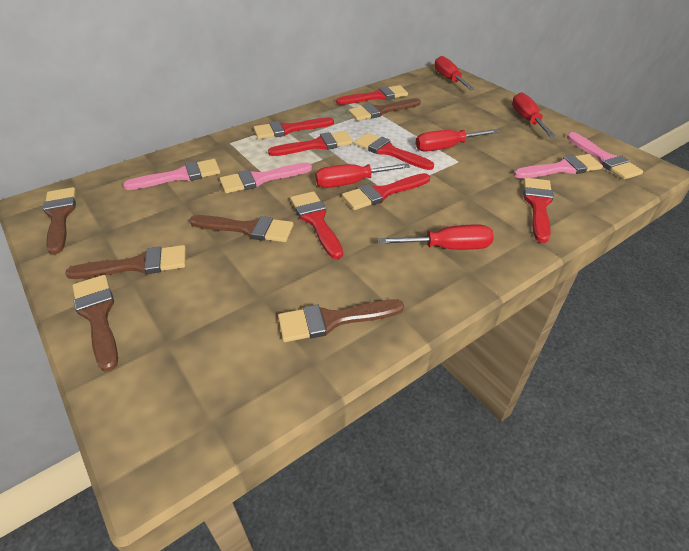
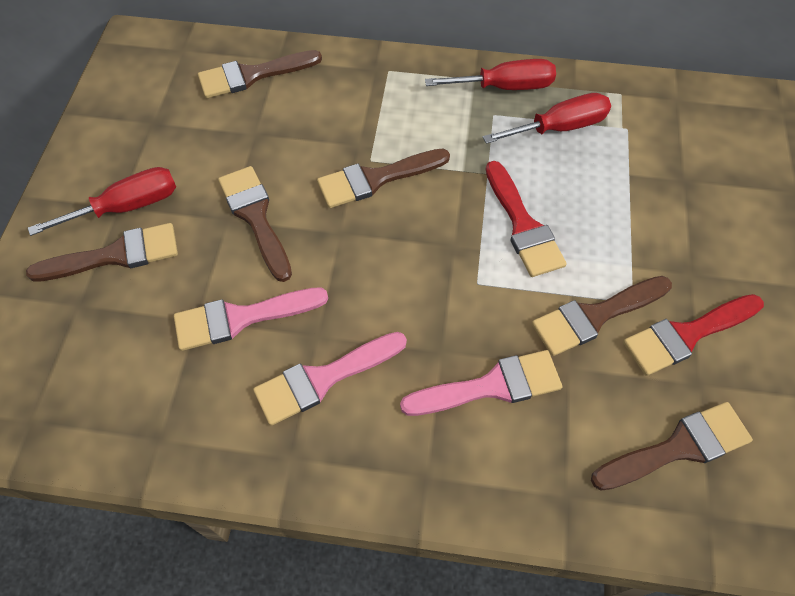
pink brush: 4 -> 3
red brush: 7 -> 2
red screwdriver: 5 -> 3

